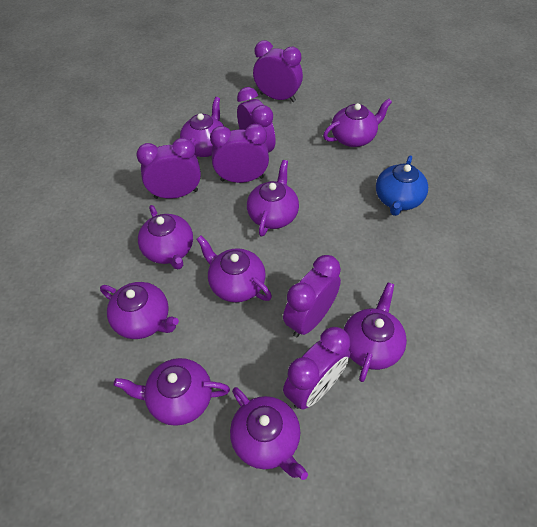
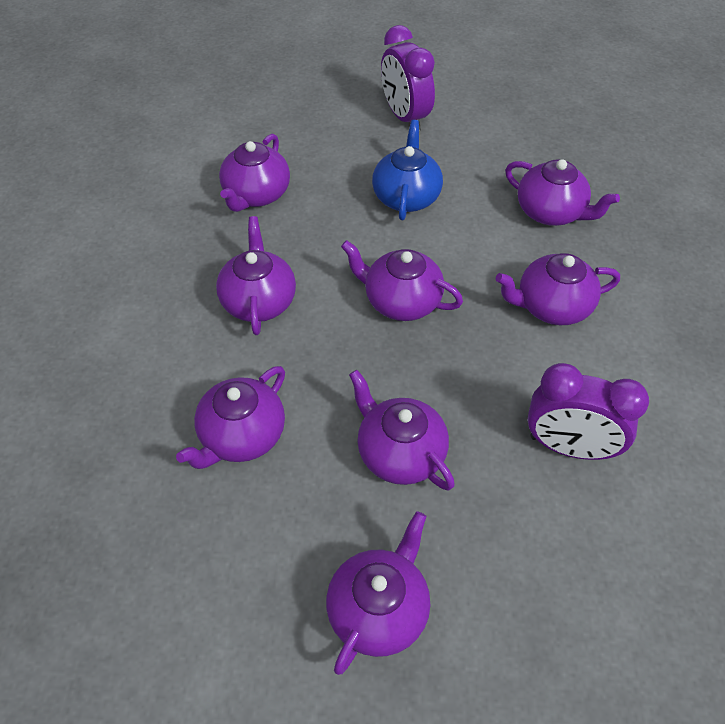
purple clock: 6 -> 2
purple teapot: 9 -> 8

